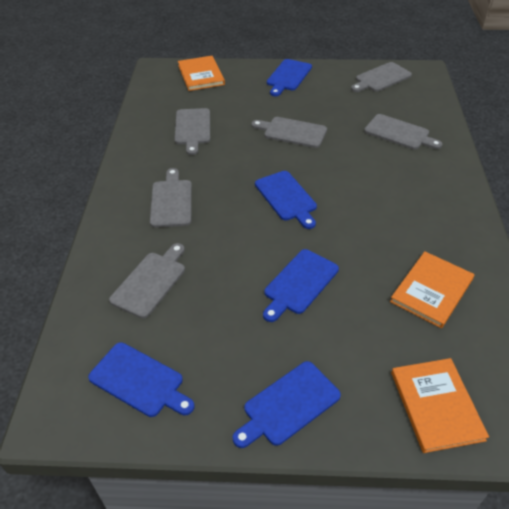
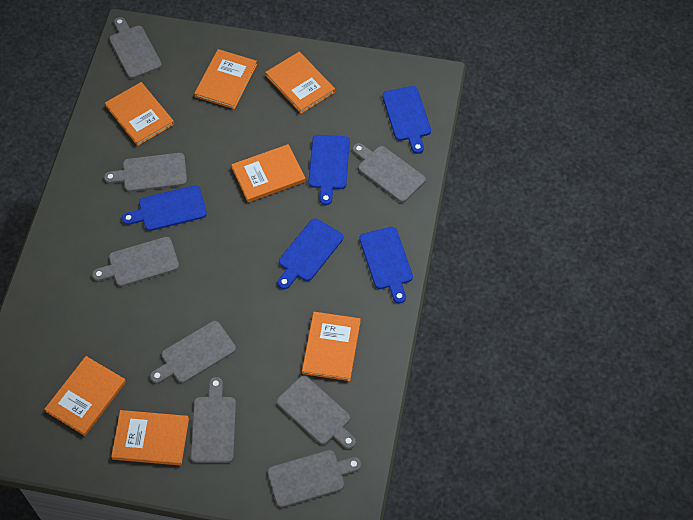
grey cutting board: 6 -> 8
orange book: 3 -> 7

